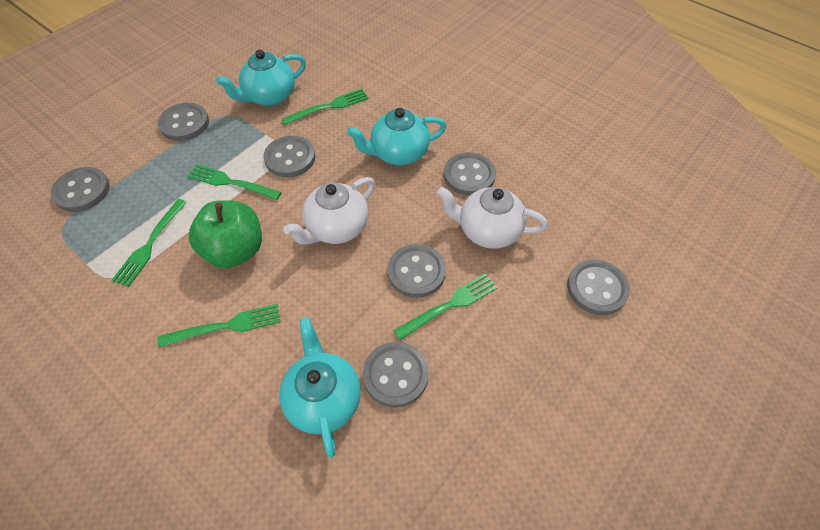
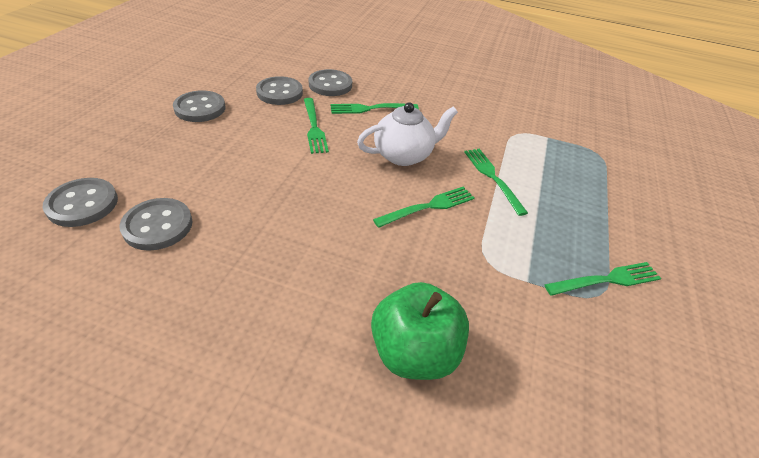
grey button: 7 -> 5
turquoise teapot: 3 -> 0
white teapot: 2 -> 1

